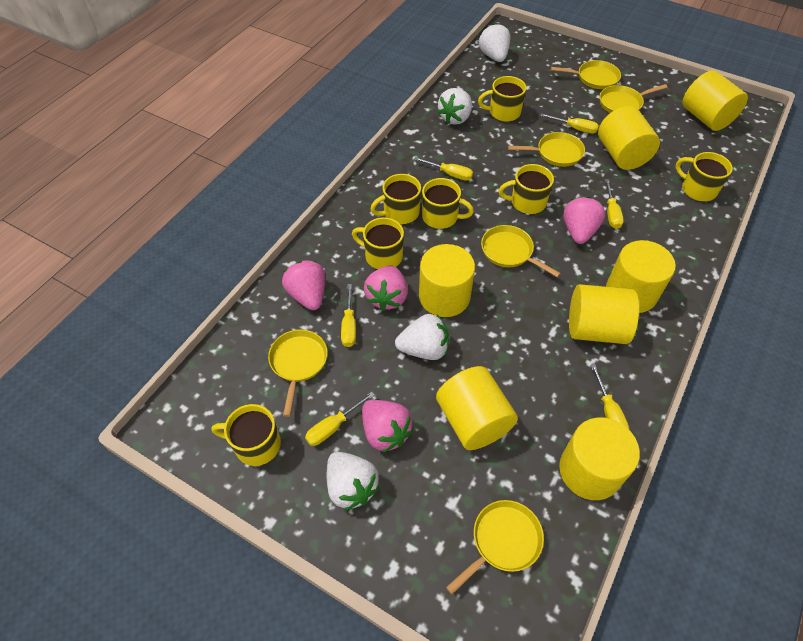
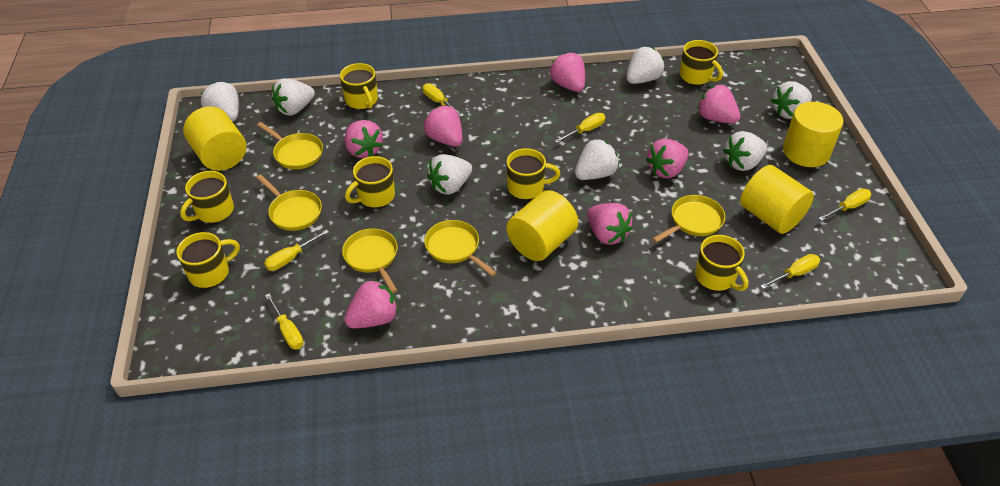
pink strawberry: 4 -> 7
white strawberry: 4 -> 7
yellow cylinder: 7 -> 4
yellow pan: 6 -> 5

